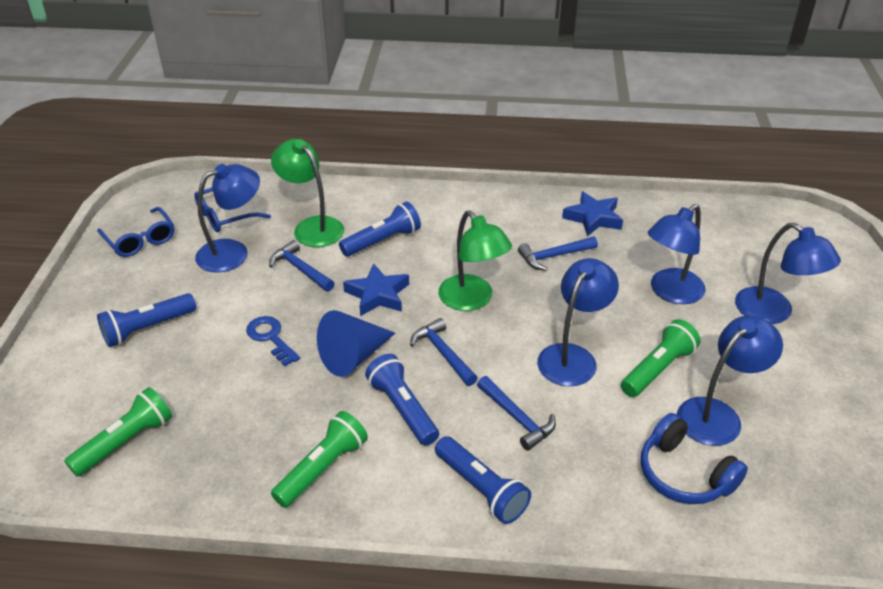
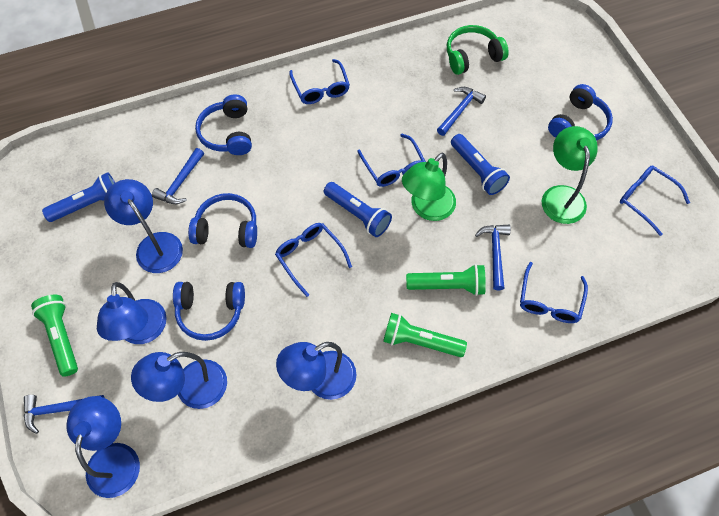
blue cone: 1 -> 0
blue flashlight: 4 -> 3
blue glasses: 2 -> 5
blue headphones: 1 -> 4
blue key: 1 -> 0
blue star: 2 -> 0
green headphones: 0 -> 1

